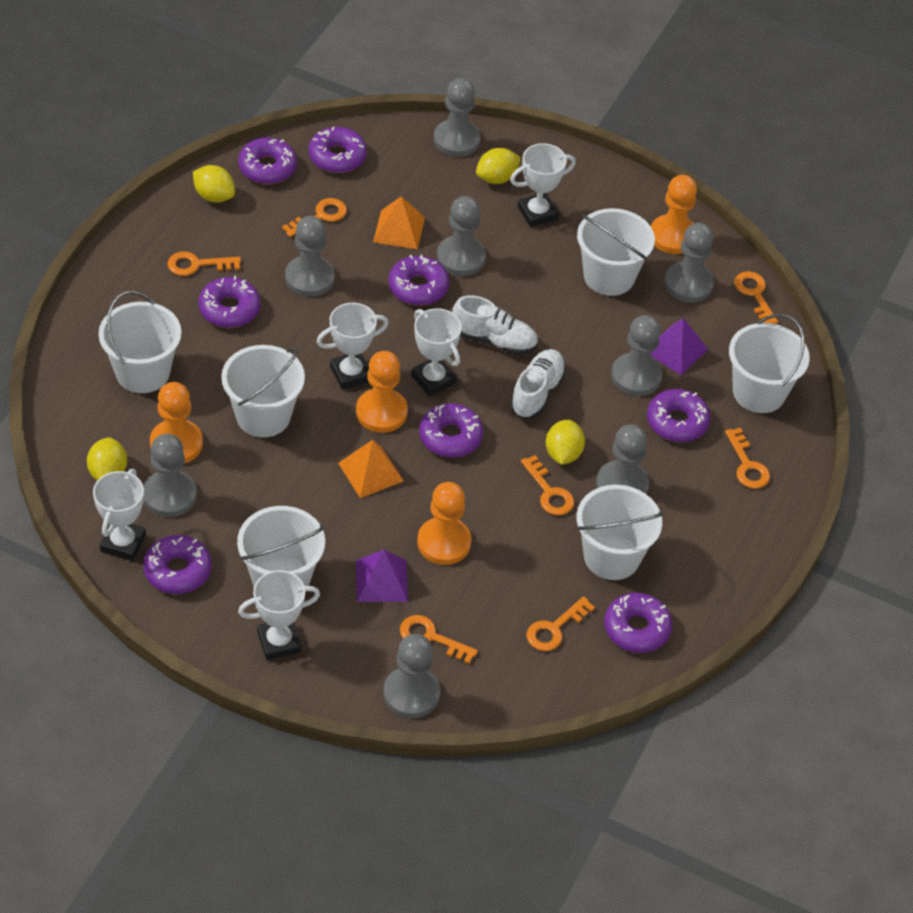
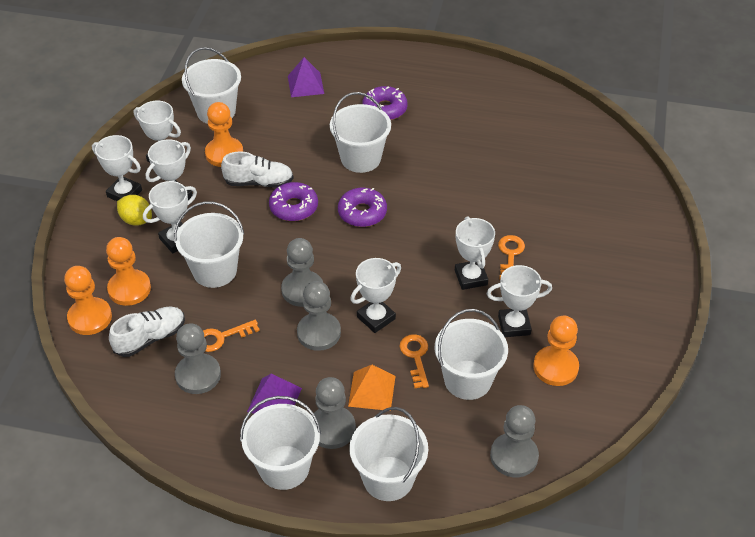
grey pawn: 8 -> 5
orange key: 7 -> 3
orange pyramid: 2 -> 1
purple donut: 8 -> 3
white trophy: 5 -> 7
yellow lemon: 4 -> 1

